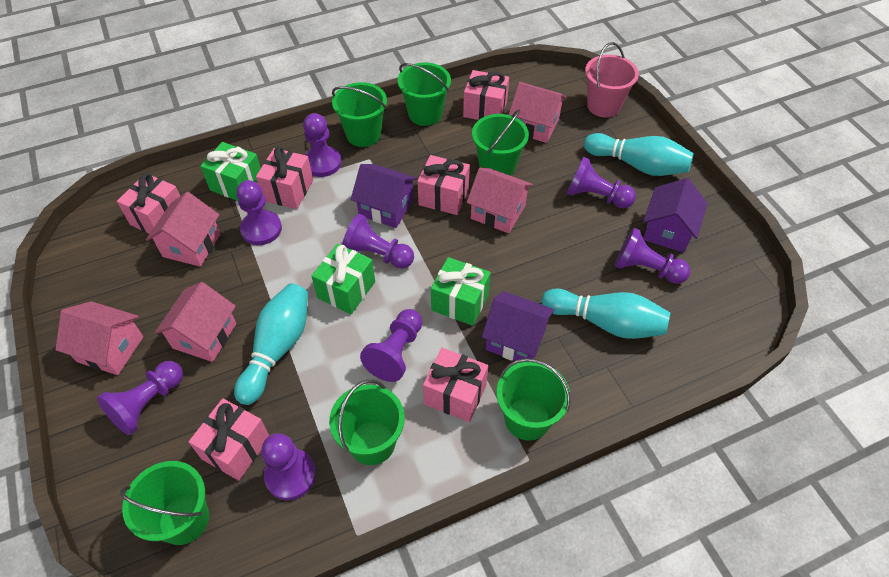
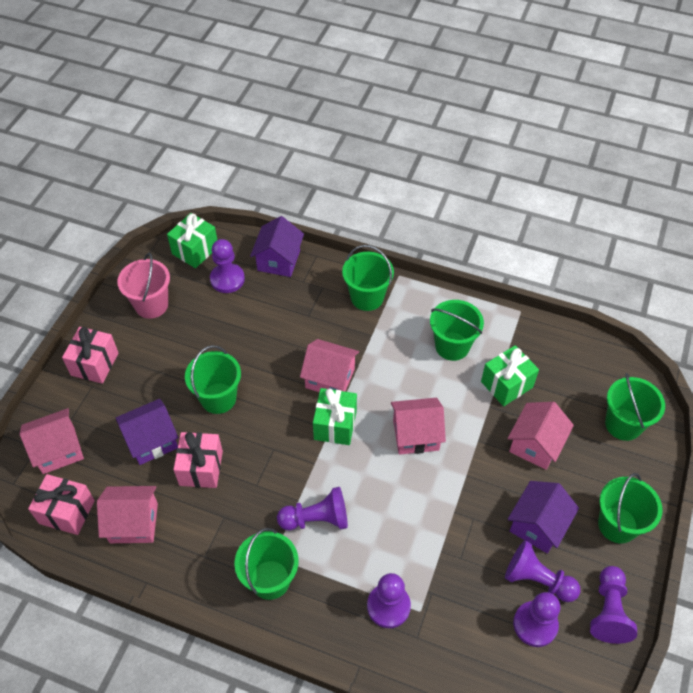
pink gift: 6 -> 3
purple pawn: 8 -> 6
turquoise bowling pin: 3 -> 0

